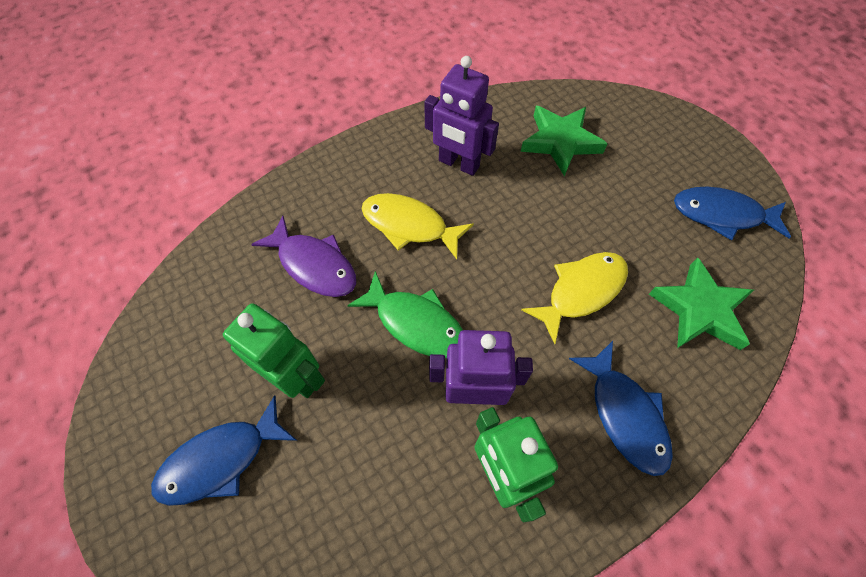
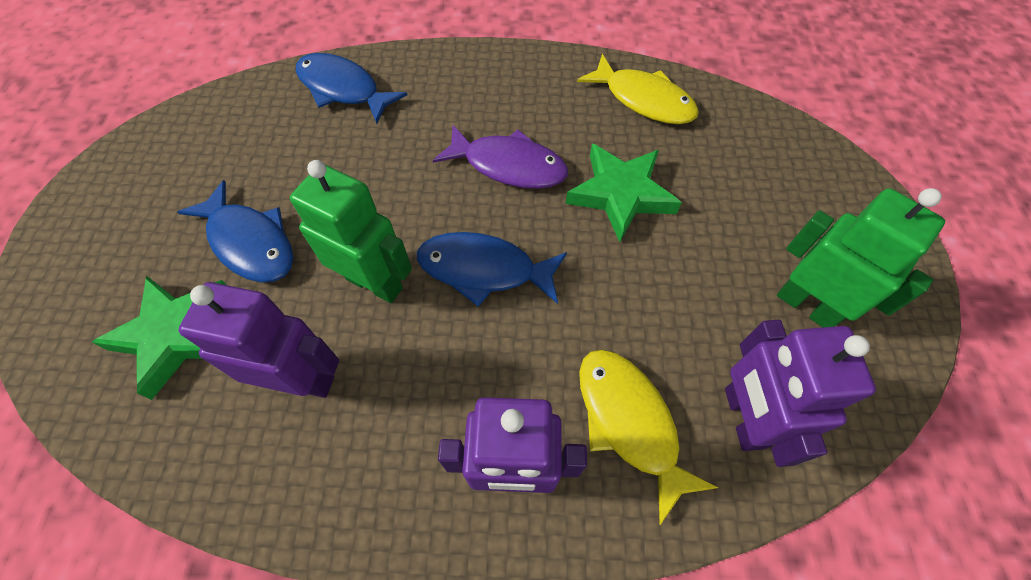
green fish: 1 -> 0
purple robot: 2 -> 3

